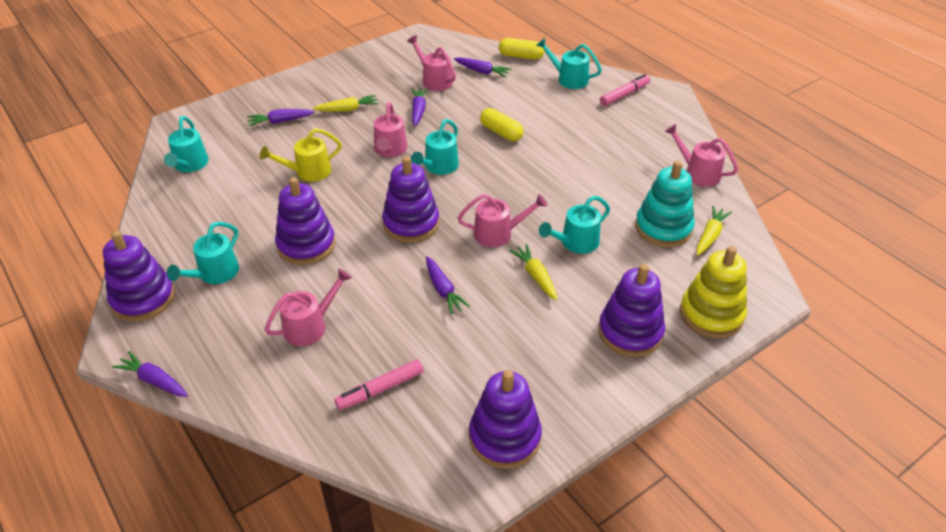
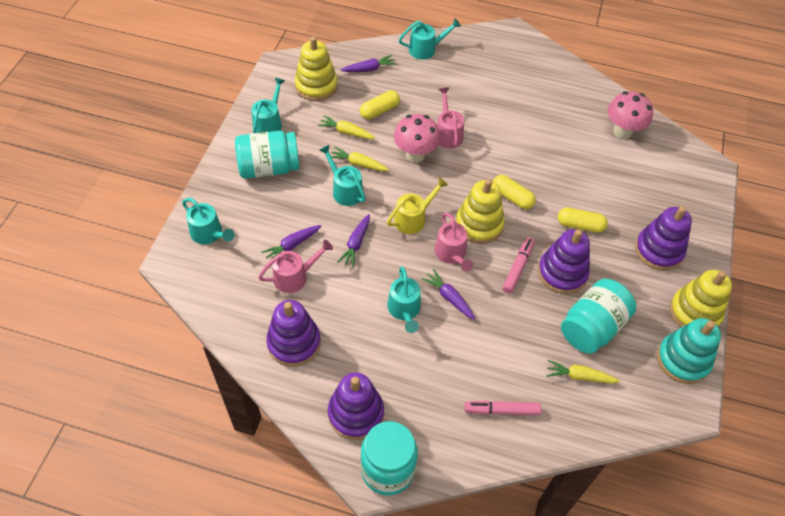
pink mushroom: 0 -> 2
pink watering can: 5 -> 3
purple carrot: 5 -> 4
purple stacking toy: 5 -> 4
turquoise jar: 0 -> 3
yellow capsule: 2 -> 3
yellow stacking toy: 1 -> 3

